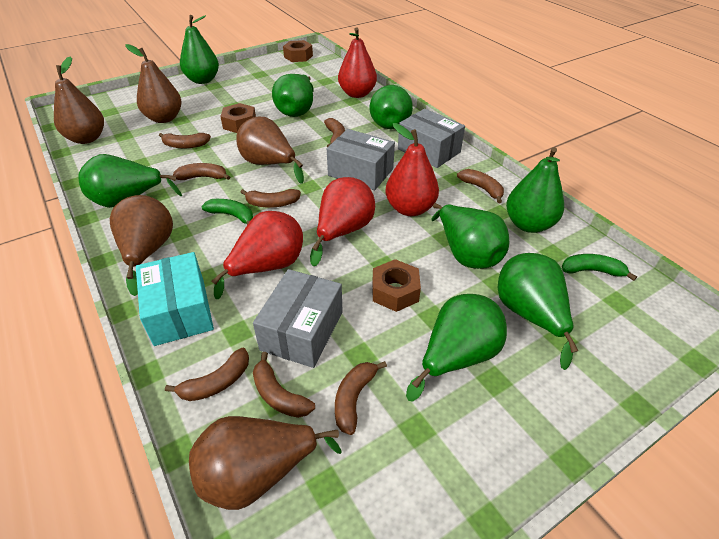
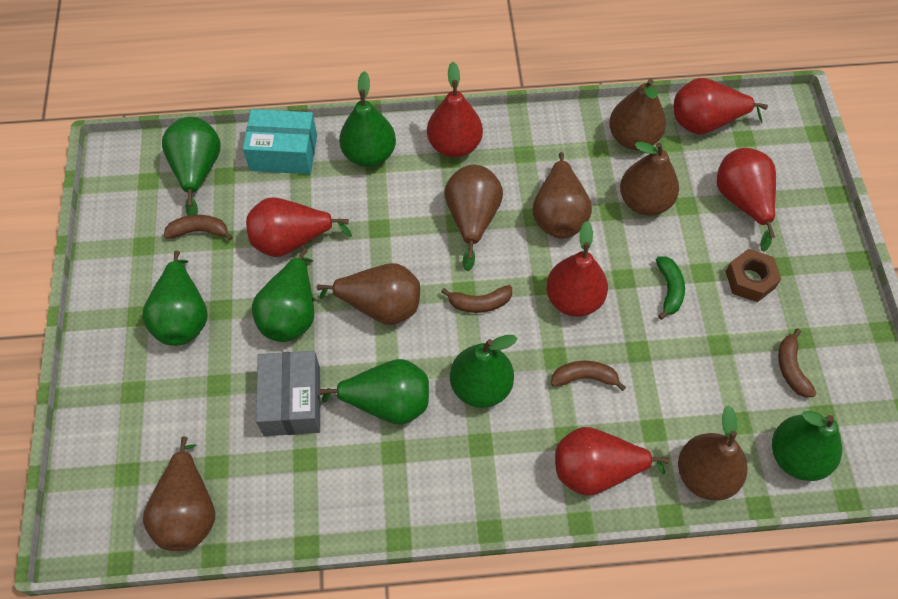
brown banana: 8 -> 4
brown nut: 3 -> 1
brown pear: 5 -> 7
green banana: 2 -> 1
green pear: 8 -> 7
grey box: 3 -> 1
red pear: 4 -> 6

